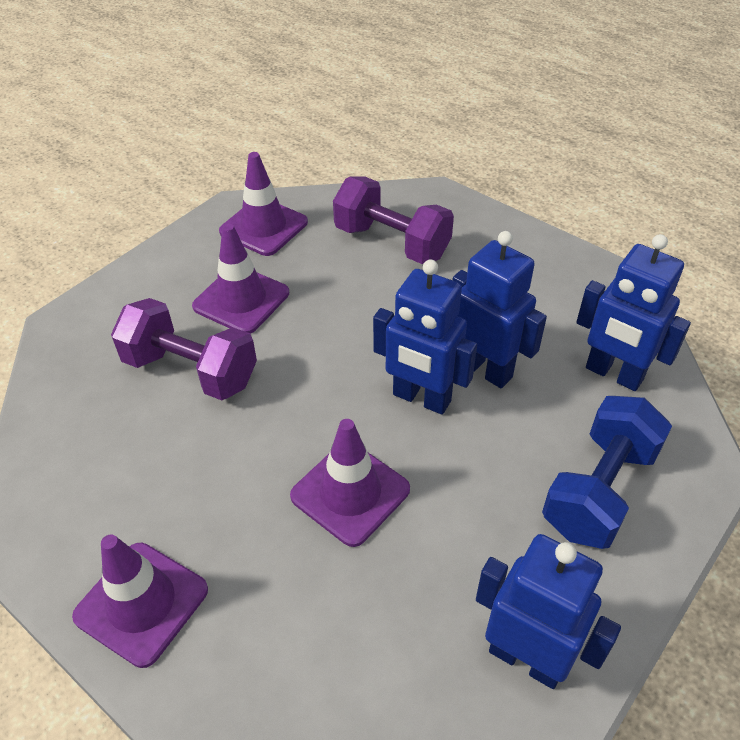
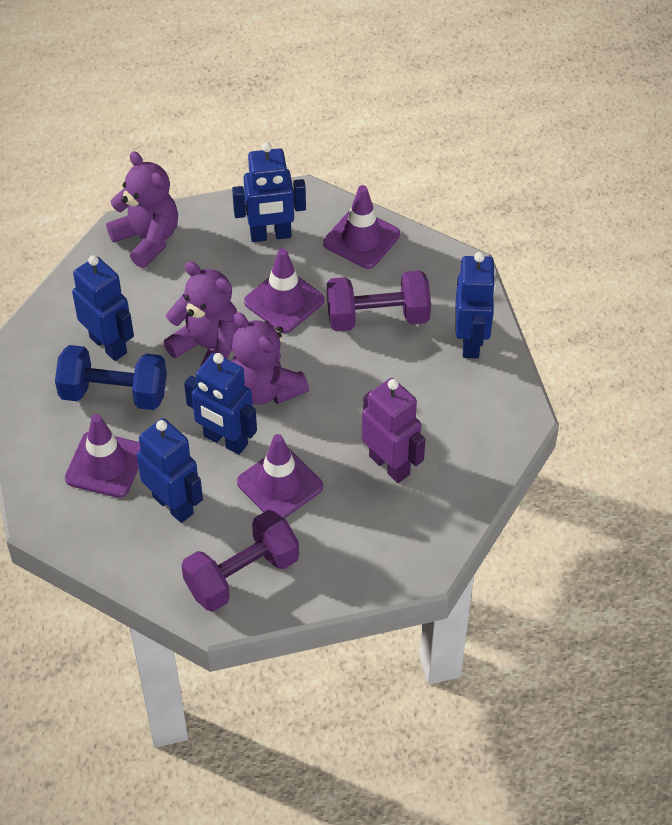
blue robot: 4 -> 5
purple robot: 0 -> 1
purple teddy bear: 0 -> 3

